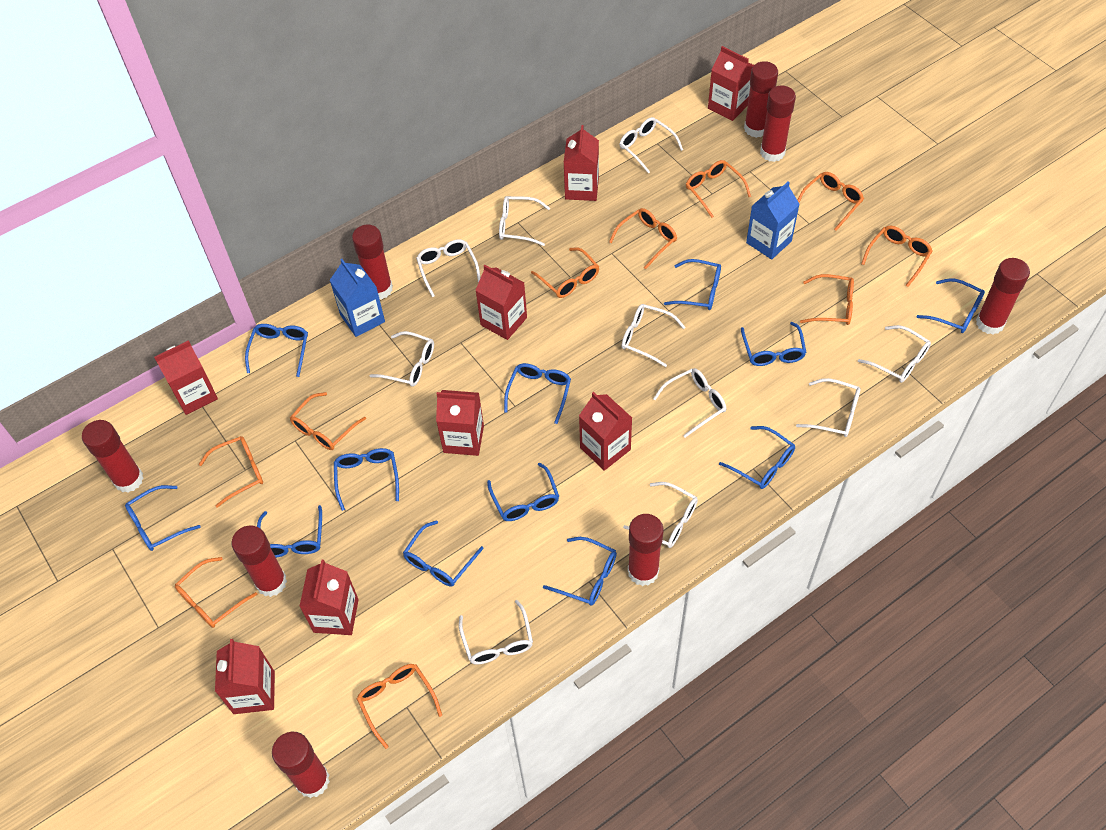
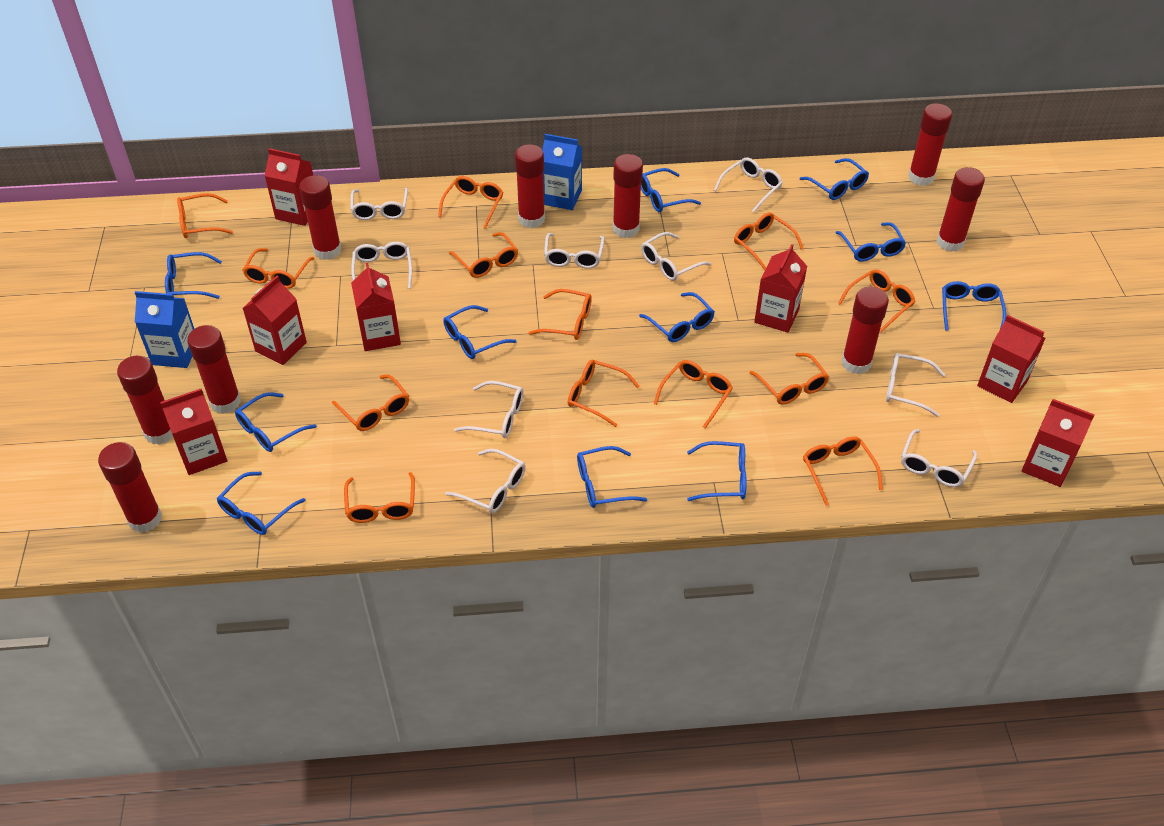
blue glasses: 12 -> 11
orange glasses: 10 -> 13
red carton: 8 -> 7
red glue stick: 8 -> 9
white glasses: 10 -> 9

